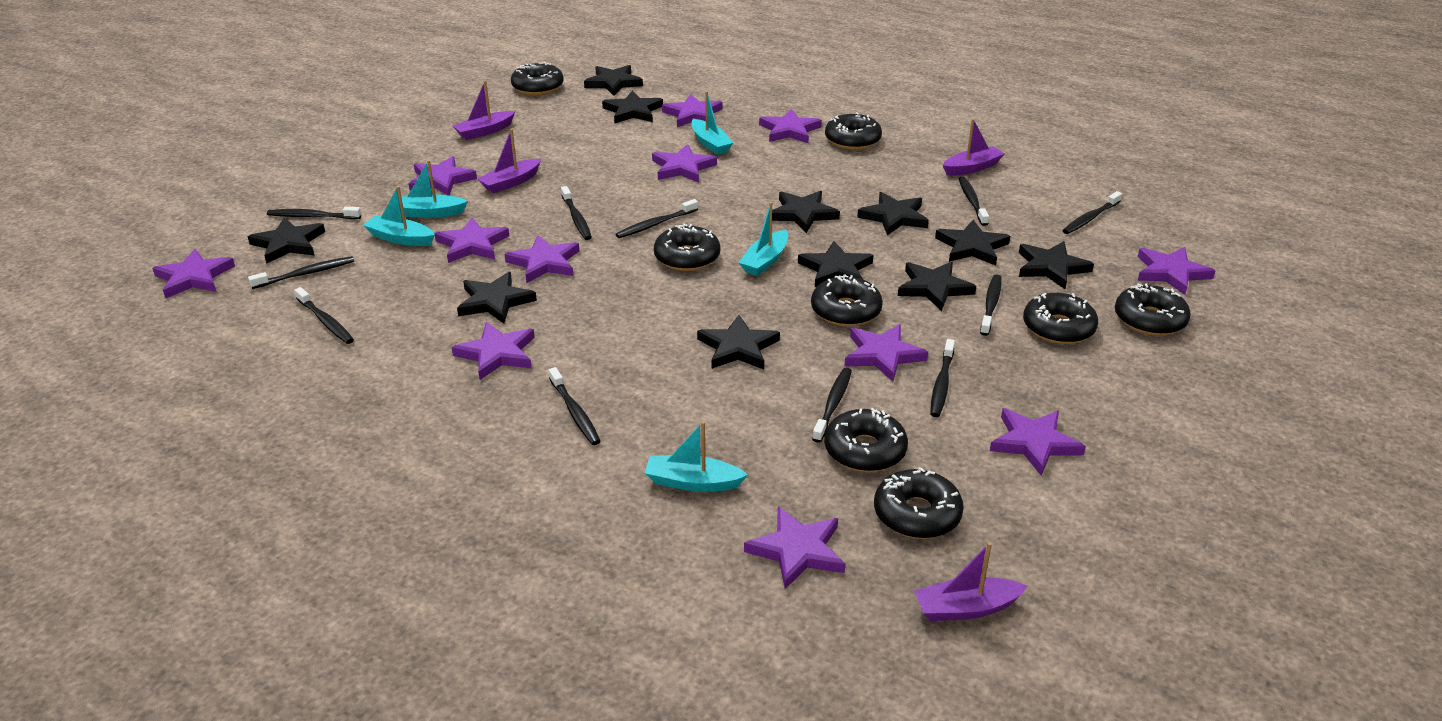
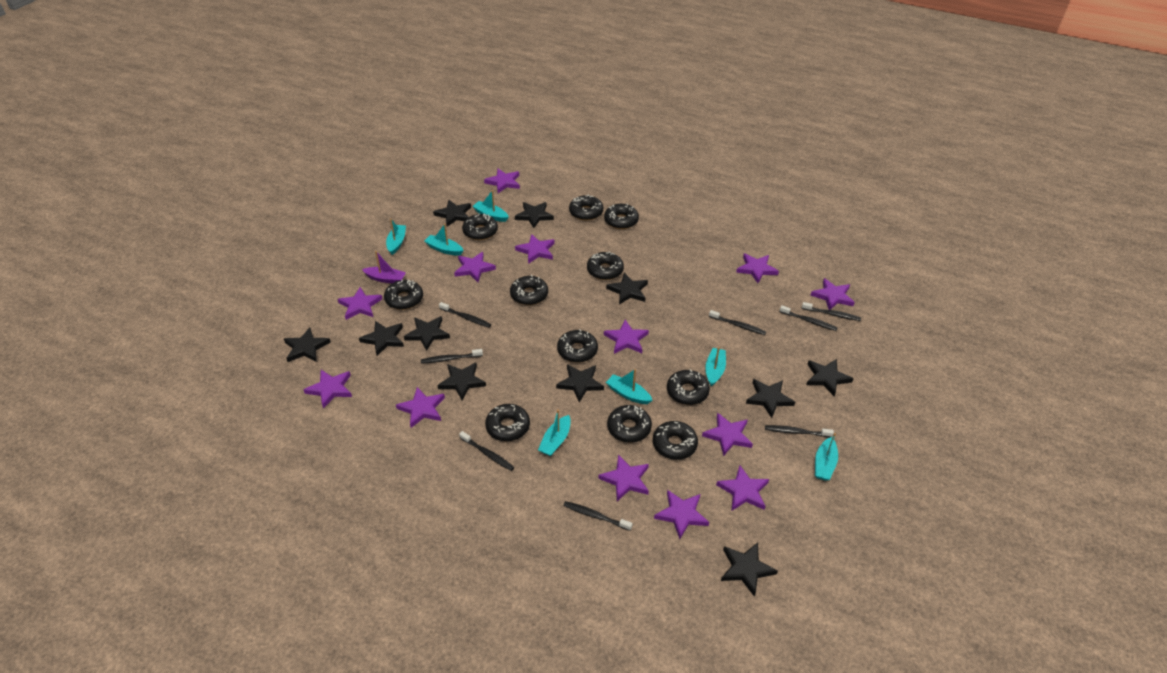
black donut: 8 -> 11
black toothbrush: 11 -> 8
purple boat: 4 -> 1
purple star: 12 -> 13
turquoise boat: 5 -> 7

